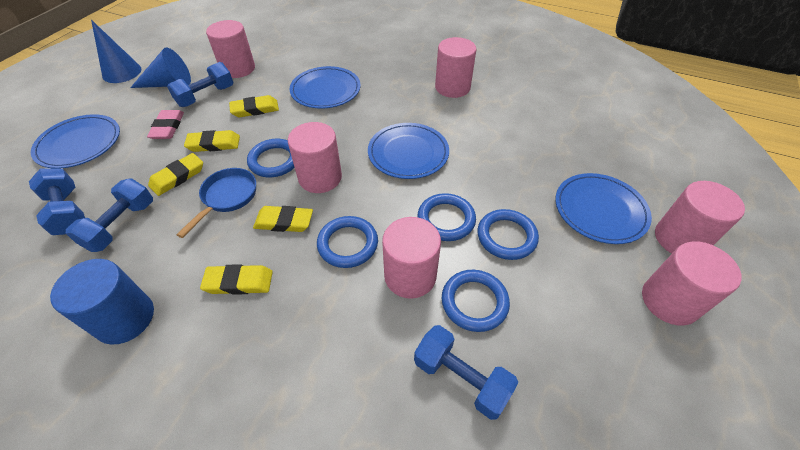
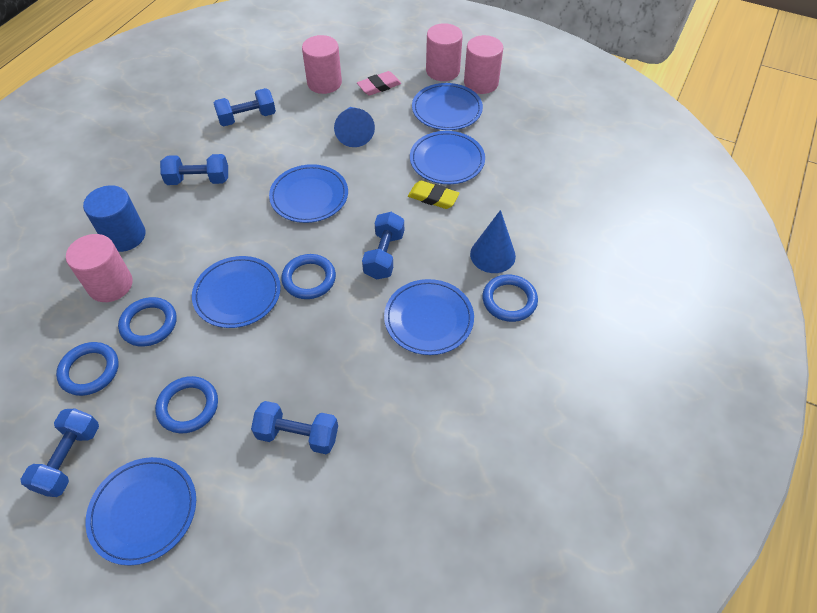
blue dumbbell: 4 -> 5
blue pan: 1 -> 0
blue plate: 4 -> 6
pink cylinder: 6 -> 4
yellow eraser: 5 -> 1

